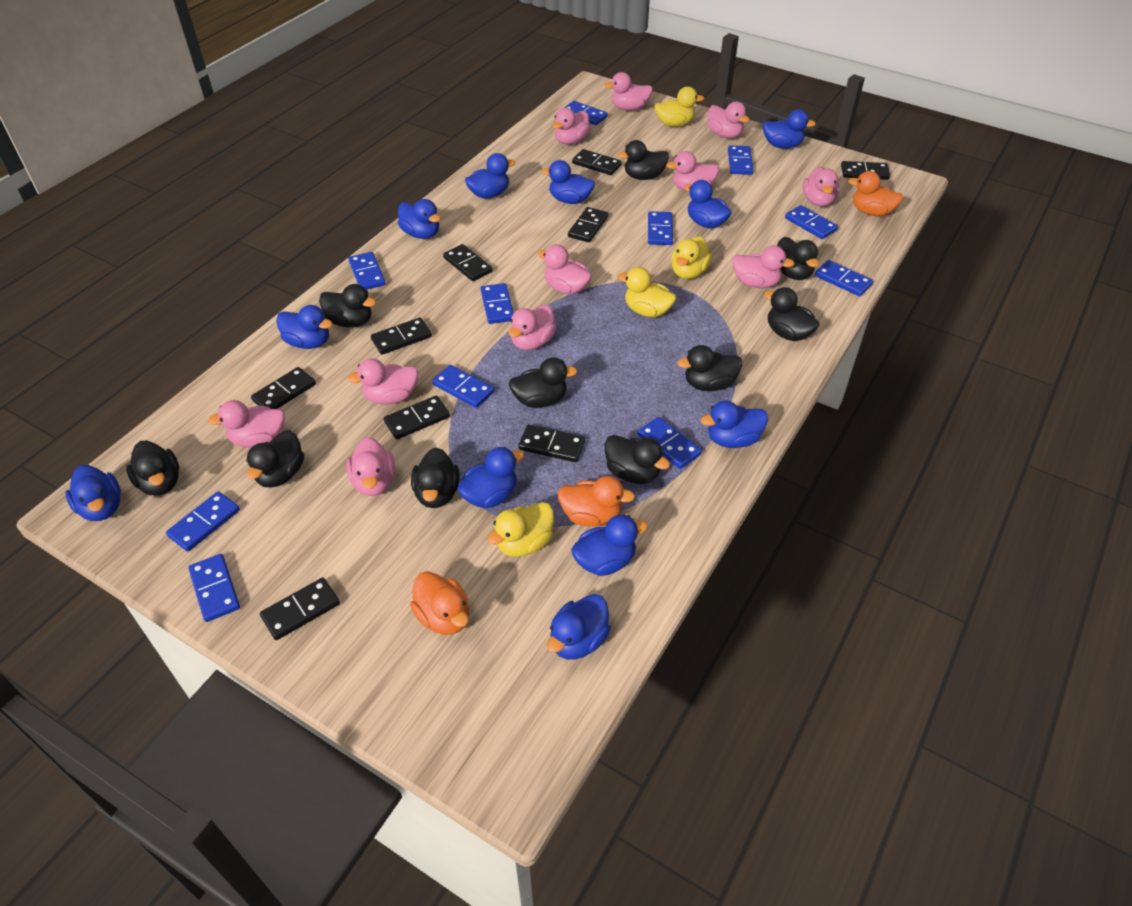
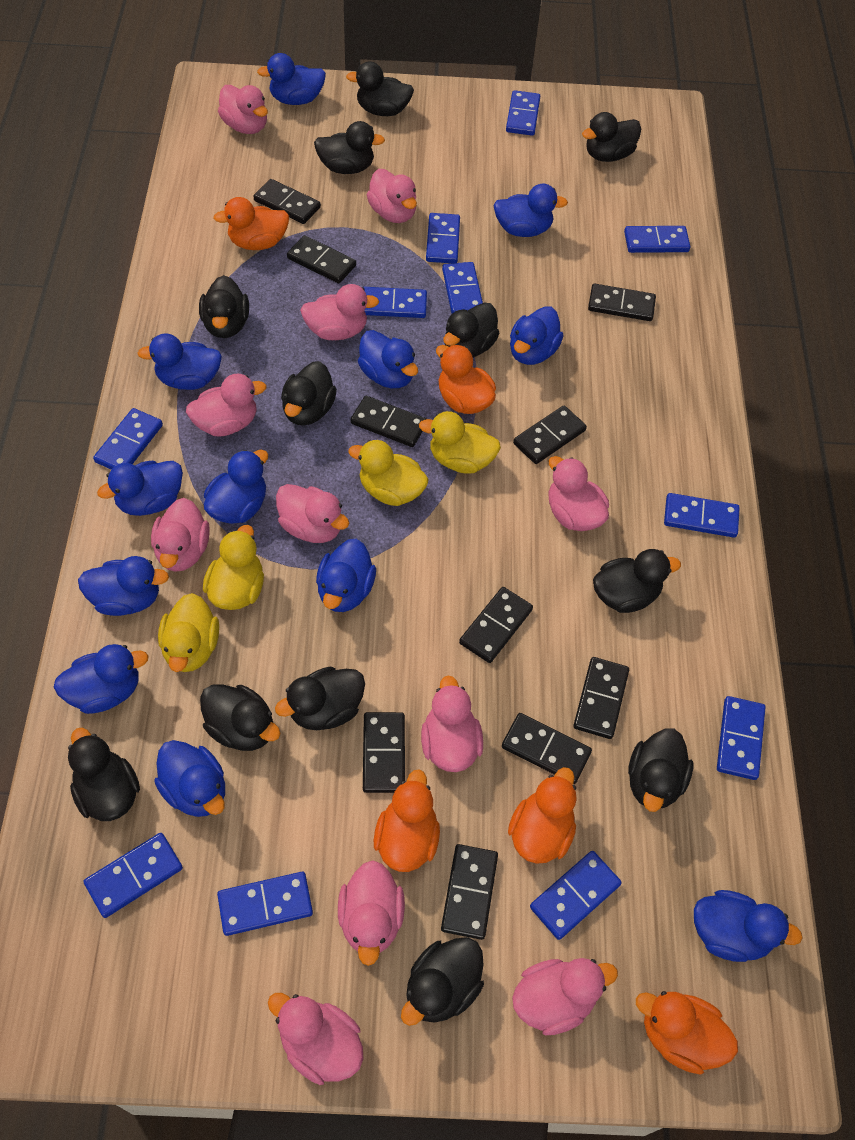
black domino: 9 -> 10
black duck: 10 -> 12
blue duck: 11 -> 12
orange duck: 3 -> 5

